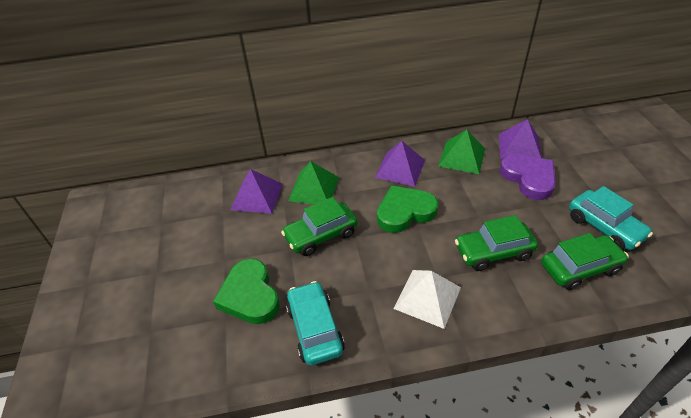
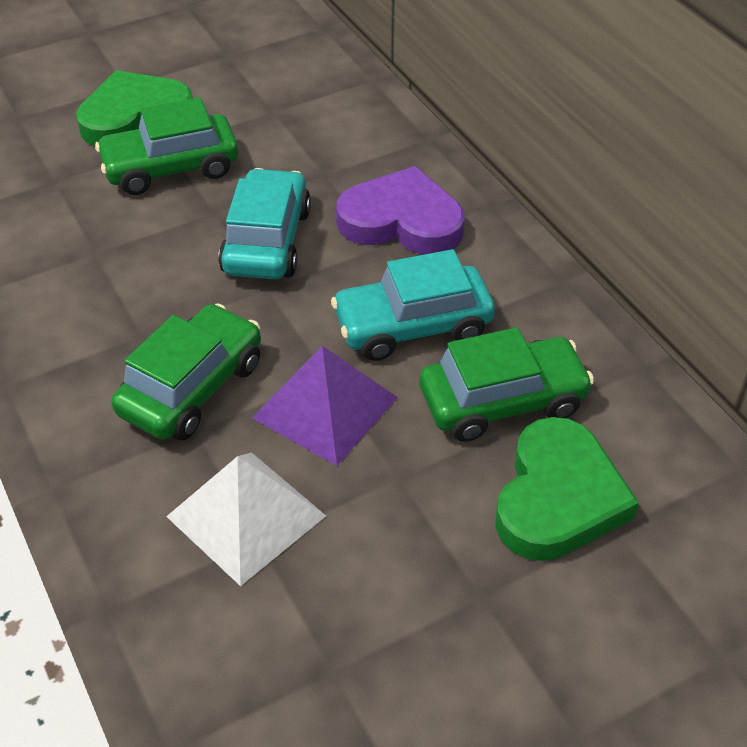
green pyramid: 2 -> 0
purple pyramid: 3 -> 1

